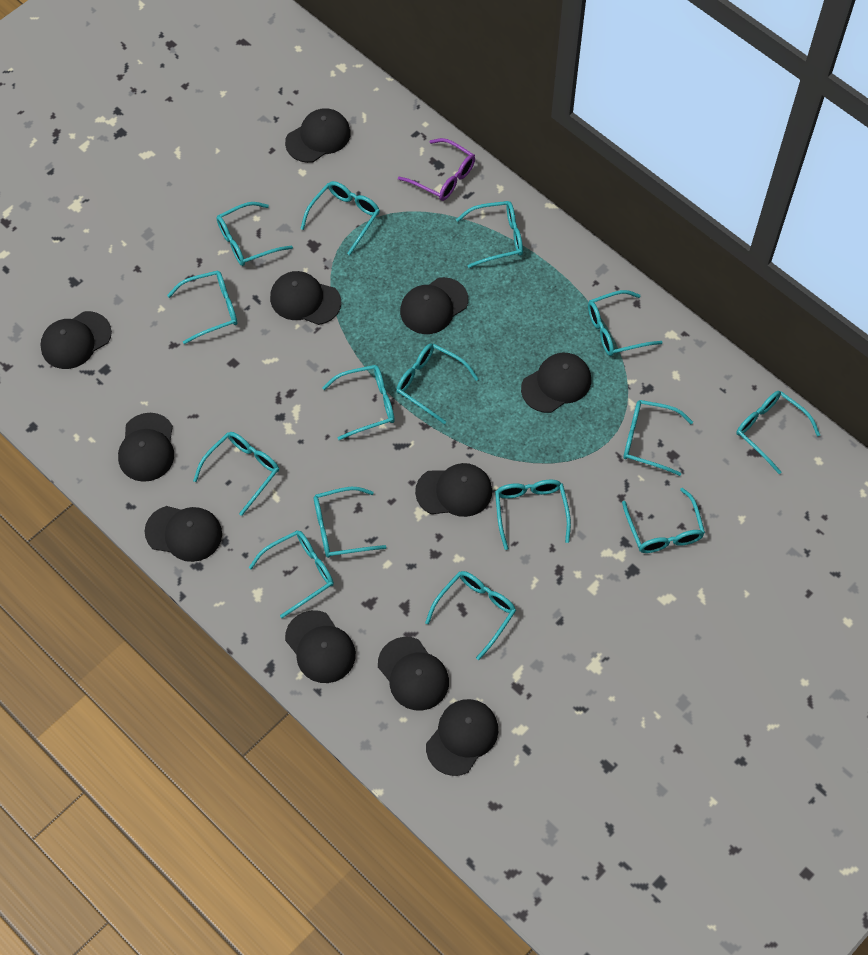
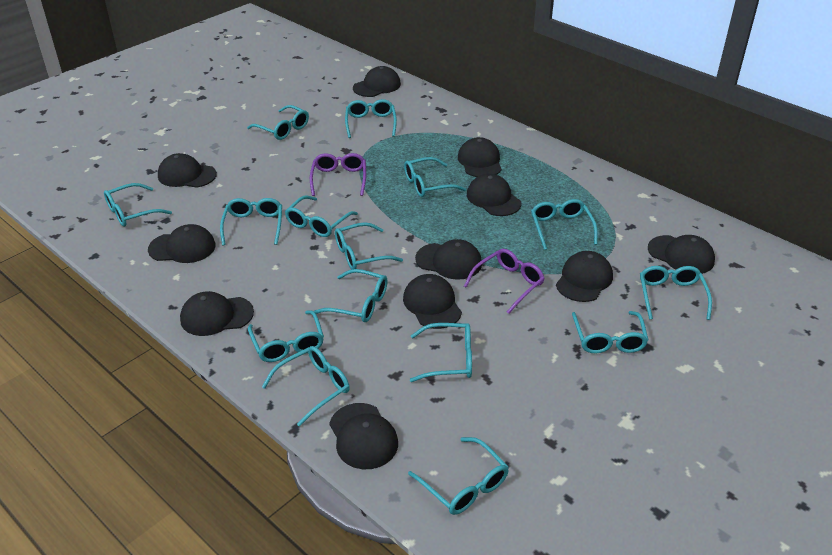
purple glasses: 1 -> 2

